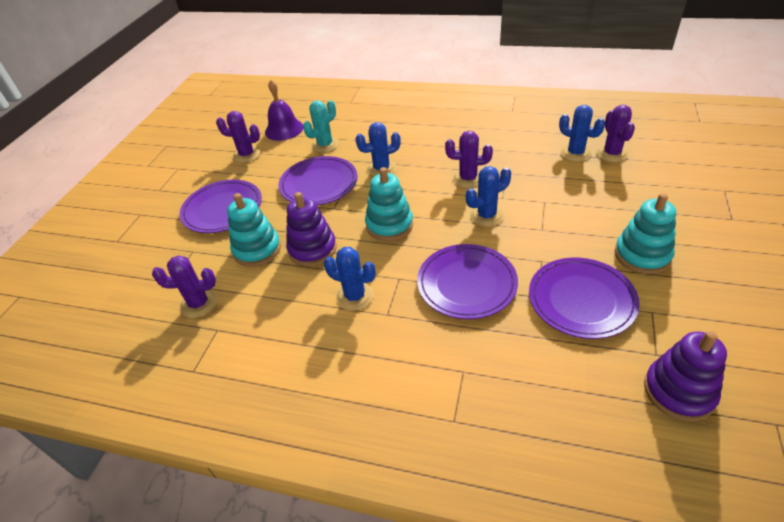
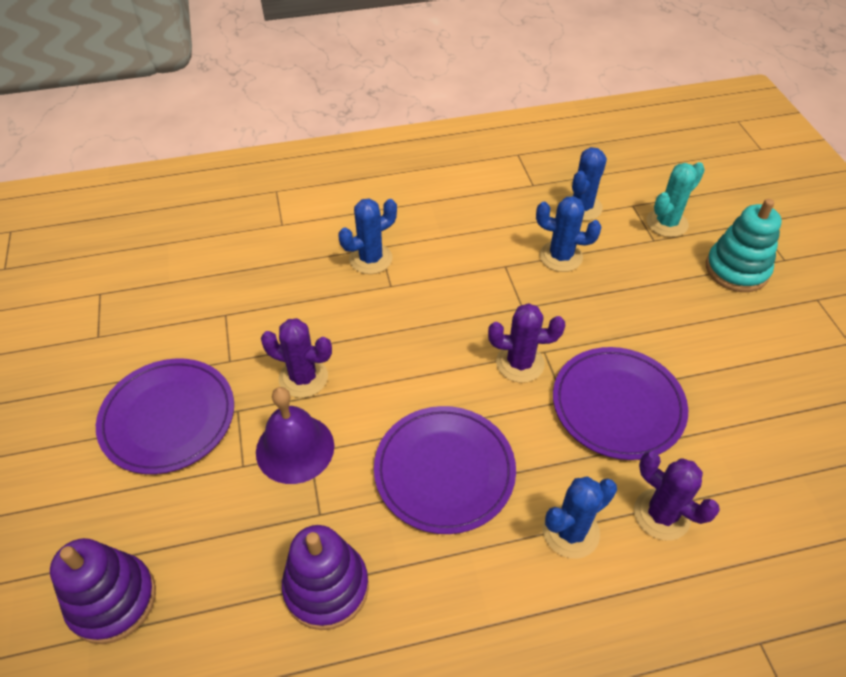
purple cactus: 4 -> 3
purple plate: 4 -> 3
turquoise stacking toy: 3 -> 1

